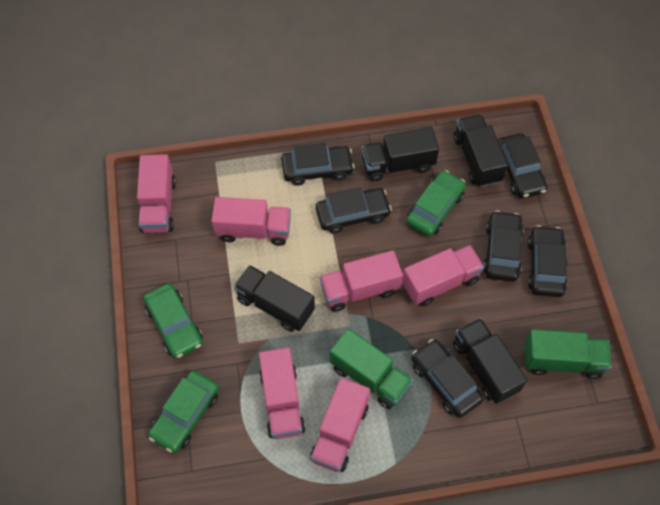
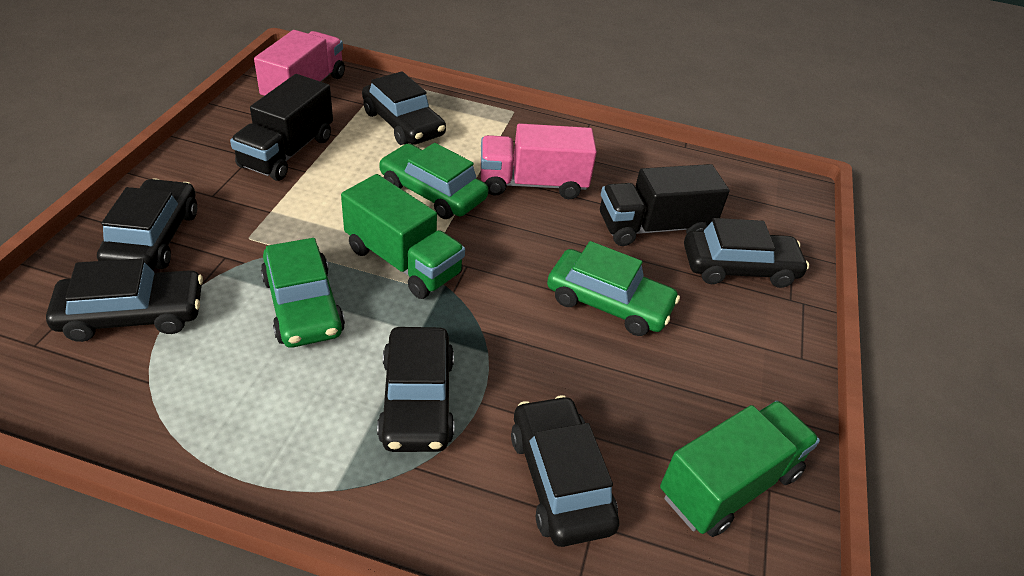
black truck: 4 -> 2
pink truck: 6 -> 2

